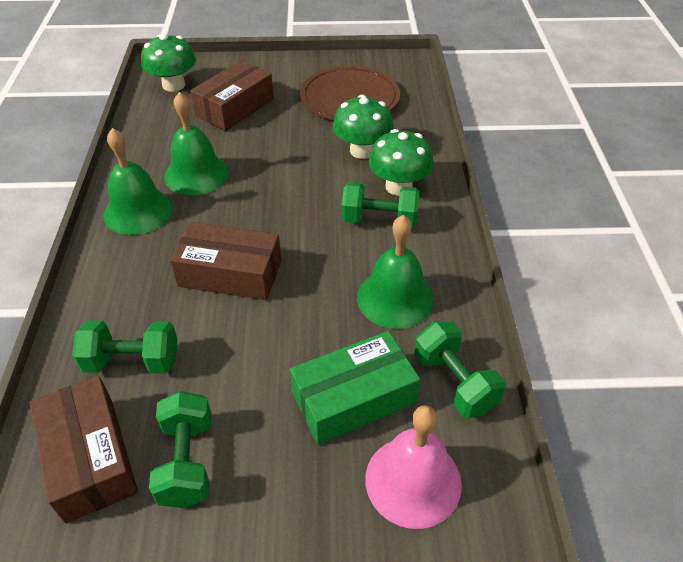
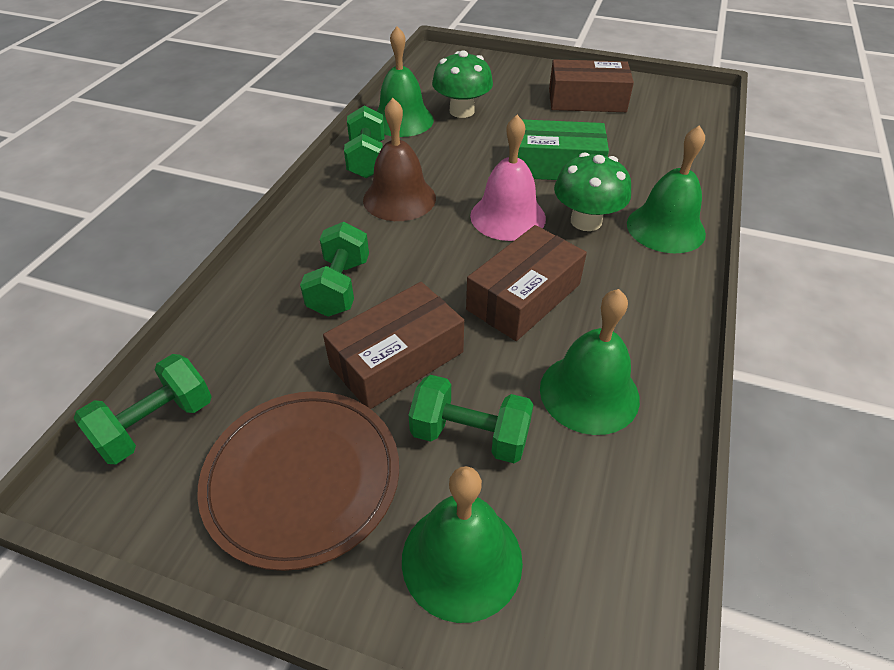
brown bell: 0 -> 1
green bell: 3 -> 4
green mushroom: 3 -> 2

